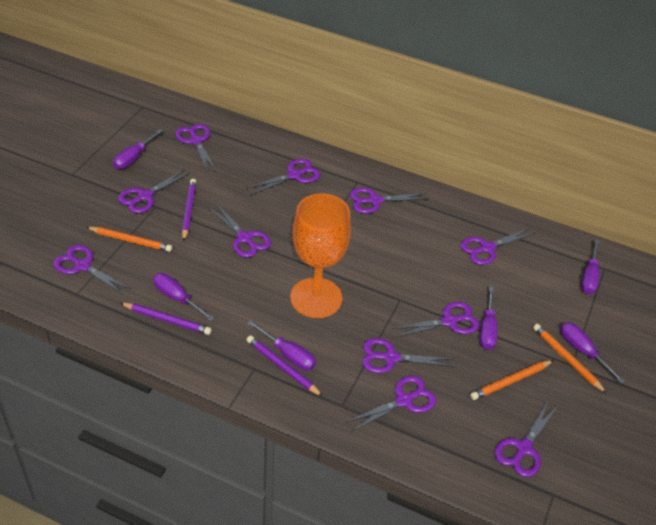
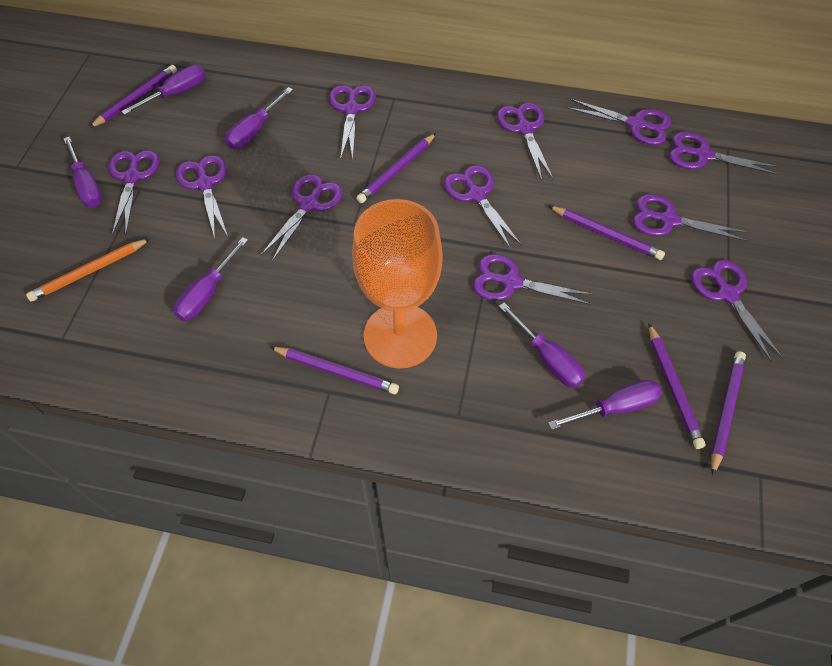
orange pencil: 3 -> 1
purple pencil: 3 -> 6

